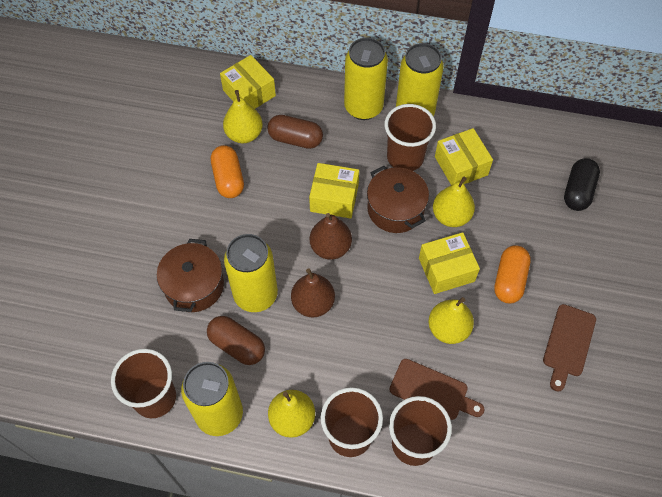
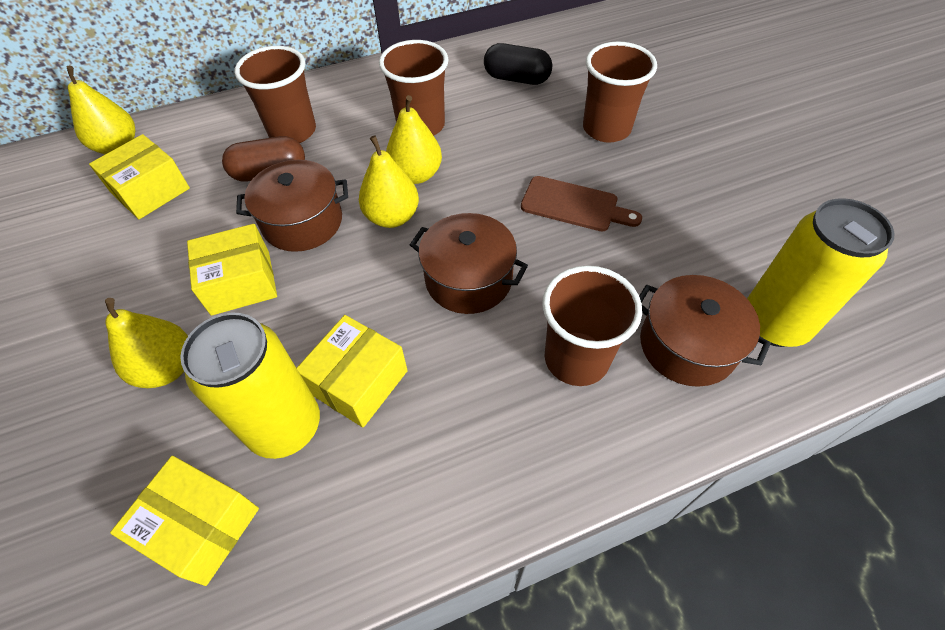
brown capsule: 2 -> 1
brown cutting board: 2 -> 1
brown pear: 2 -> 0
brown pot: 2 -> 3
orange capsule: 2 -> 0
yellow can: 4 -> 2

